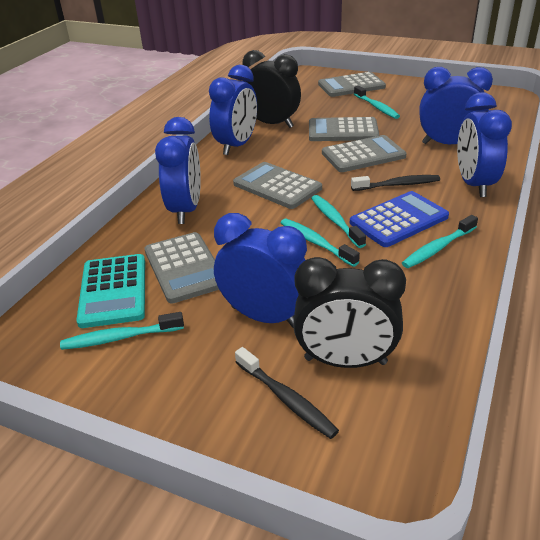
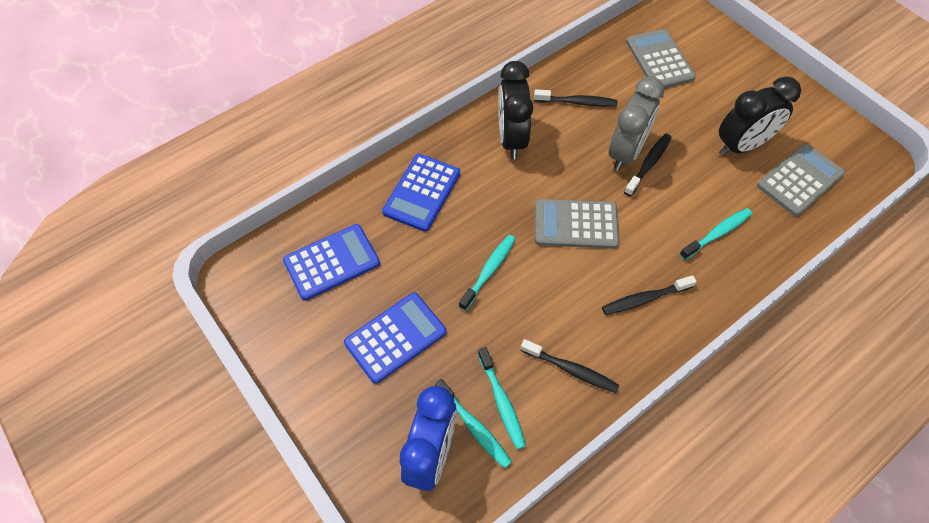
black toothbrush: 2 -> 4
blue calculator: 1 -> 3
blue clock: 5 -> 1
grey calculator: 5 -> 3
grey clock: 0 -> 1
turquoise calculator: 1 -> 0
turquoise toothbrush: 5 -> 4

